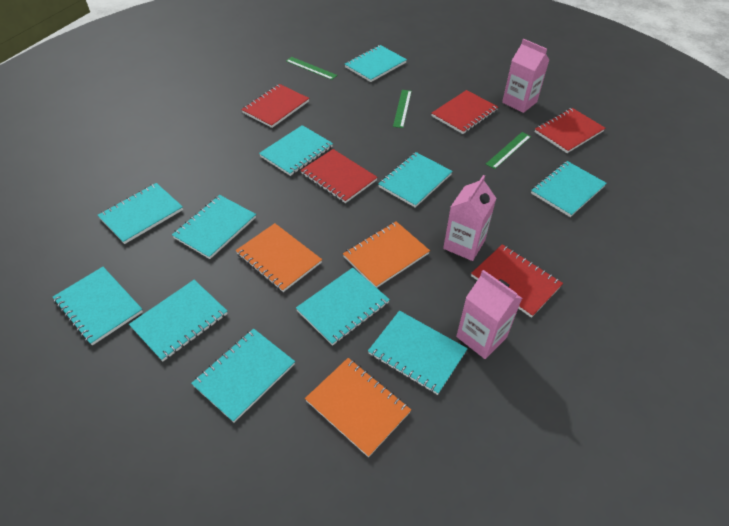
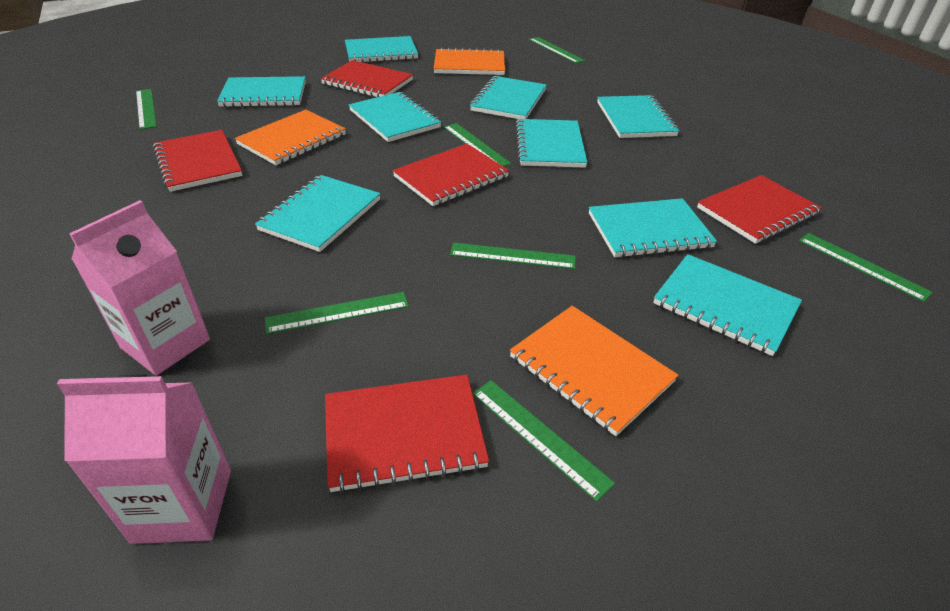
green ruler: 3 -> 7
pink carton: 3 -> 2
turquoise notebook: 11 -> 9

